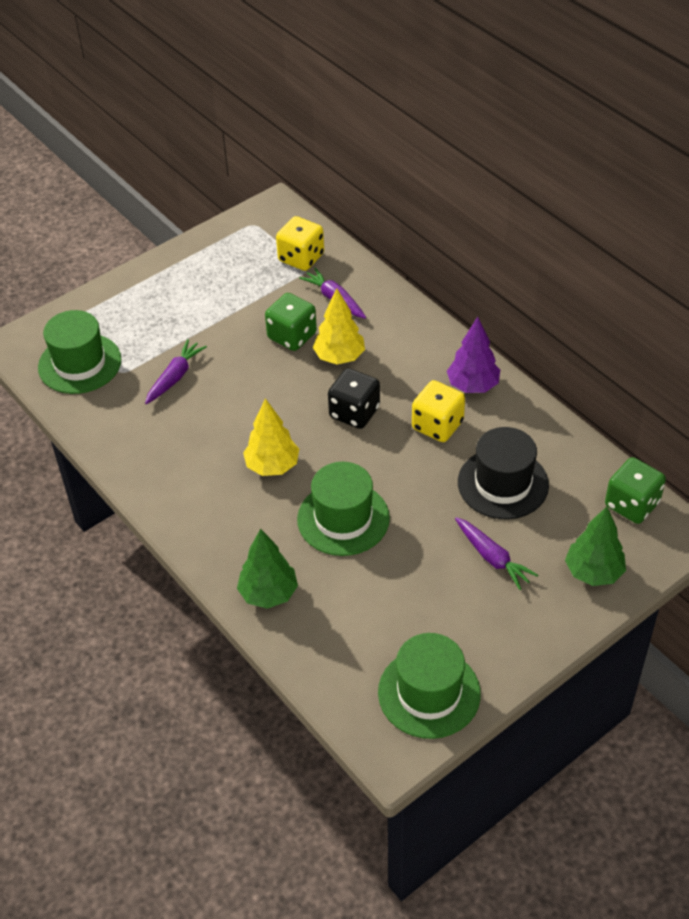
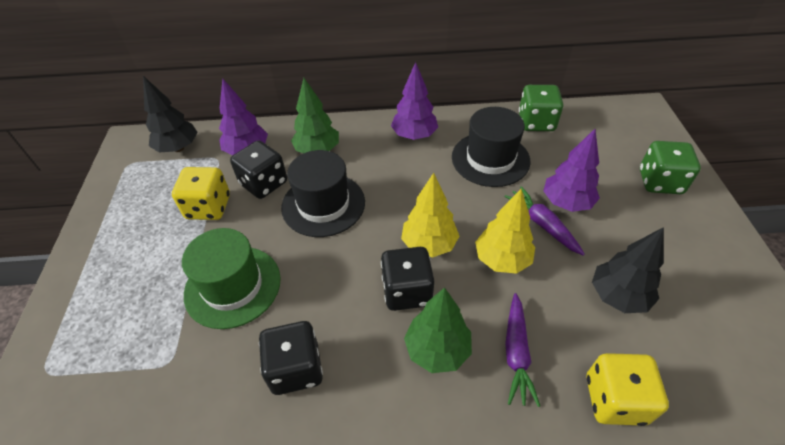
black dice: 1 -> 3
black hat: 1 -> 2
black tree: 0 -> 2
green hat: 3 -> 1
purple carrot: 3 -> 2
purple tree: 1 -> 3

